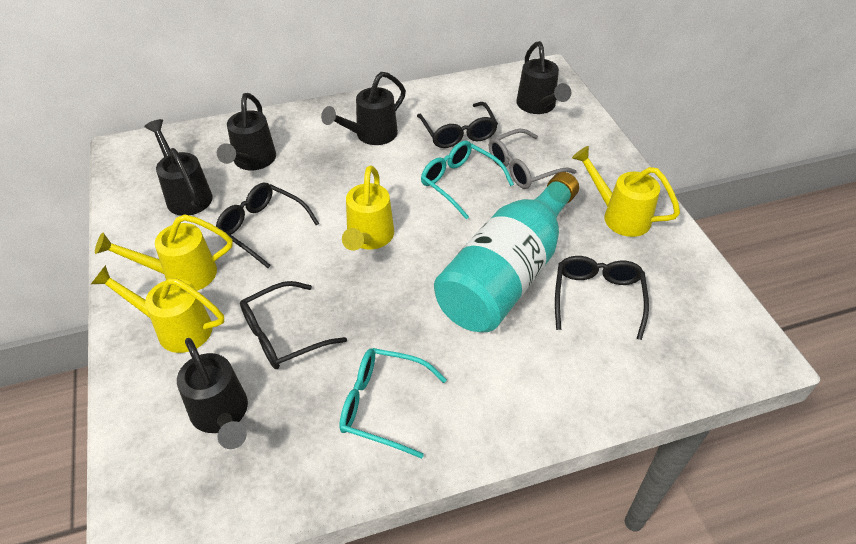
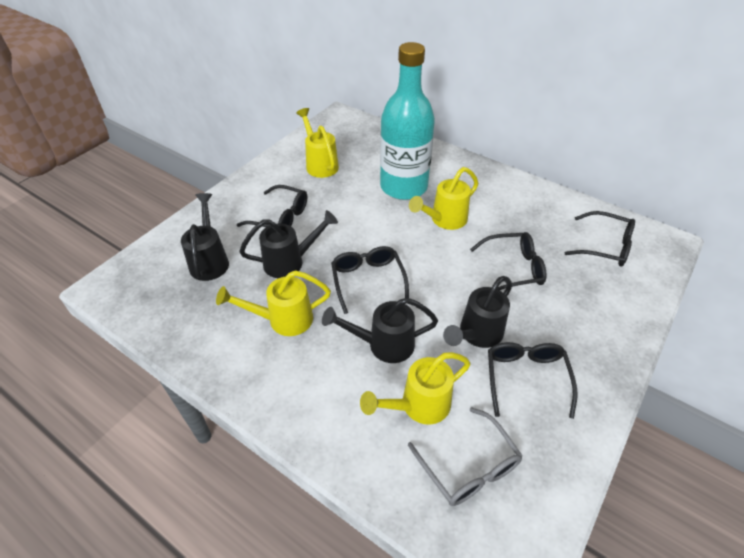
black glasses: 4 -> 5
black watering can: 5 -> 4
turquoise glasses: 2 -> 0

